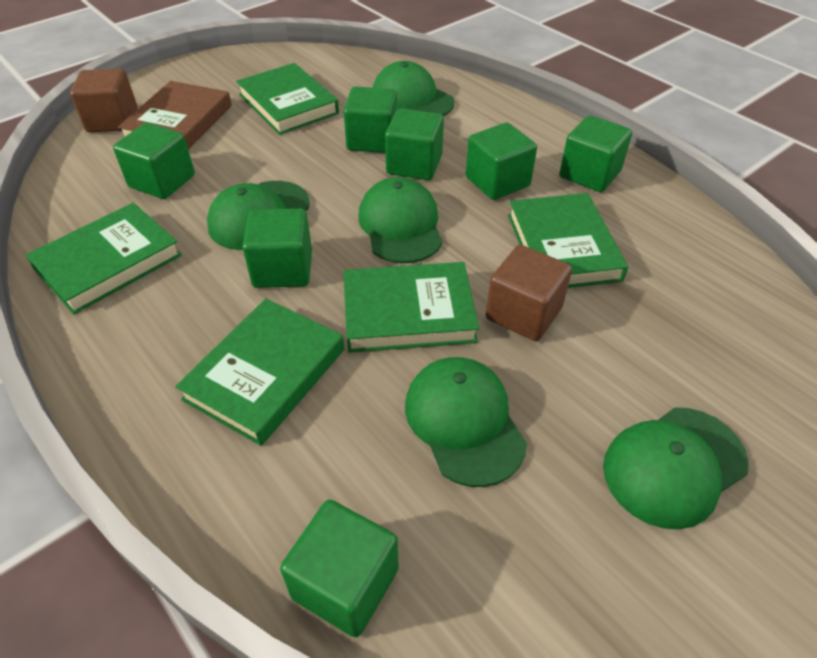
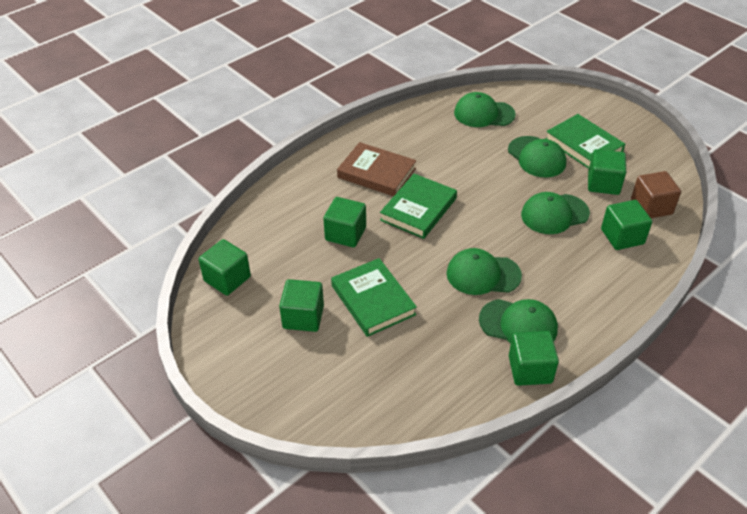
brown cube: 2 -> 1
green book: 5 -> 3
green cube: 7 -> 6

